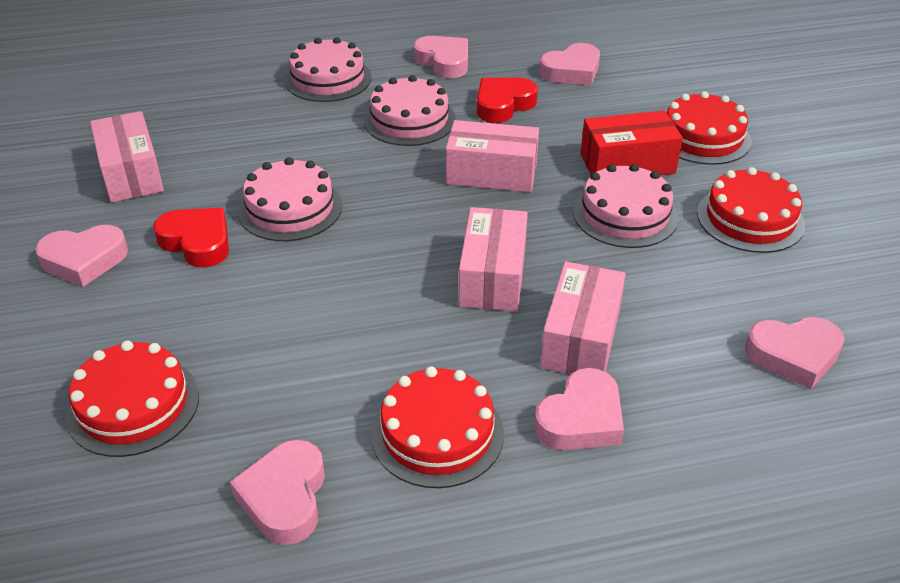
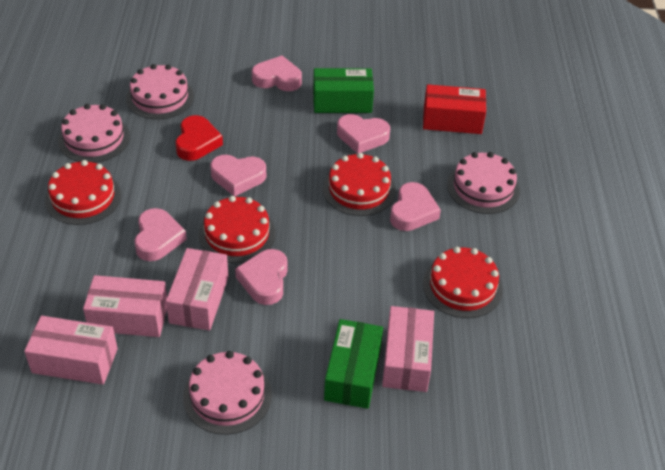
green box: 0 -> 2
red heart: 2 -> 1

